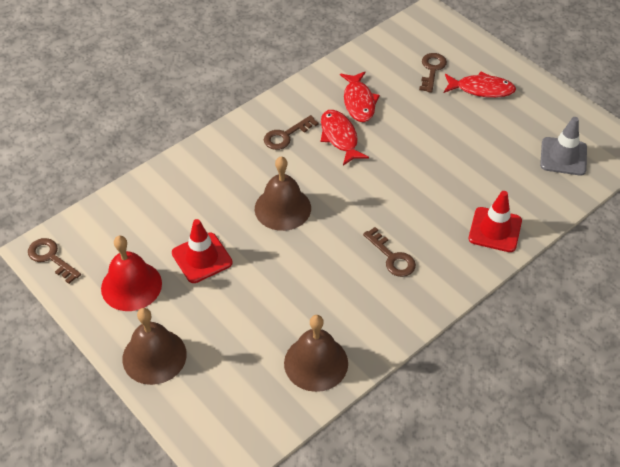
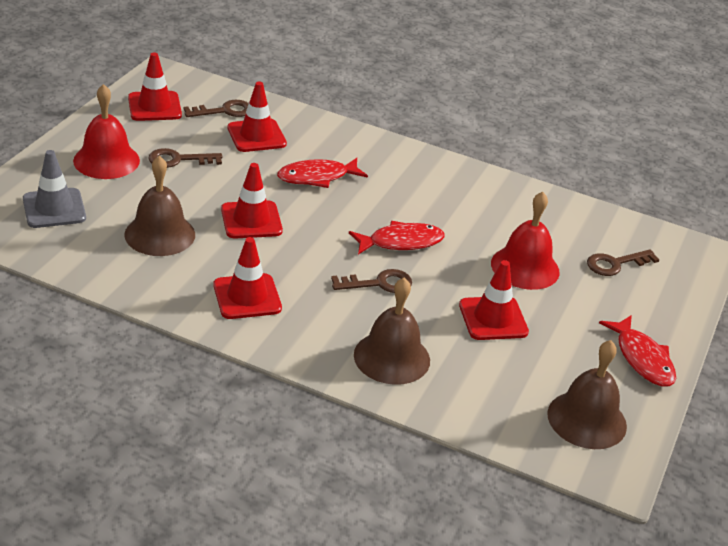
red bell: 1 -> 2
red traffic cone: 2 -> 5

